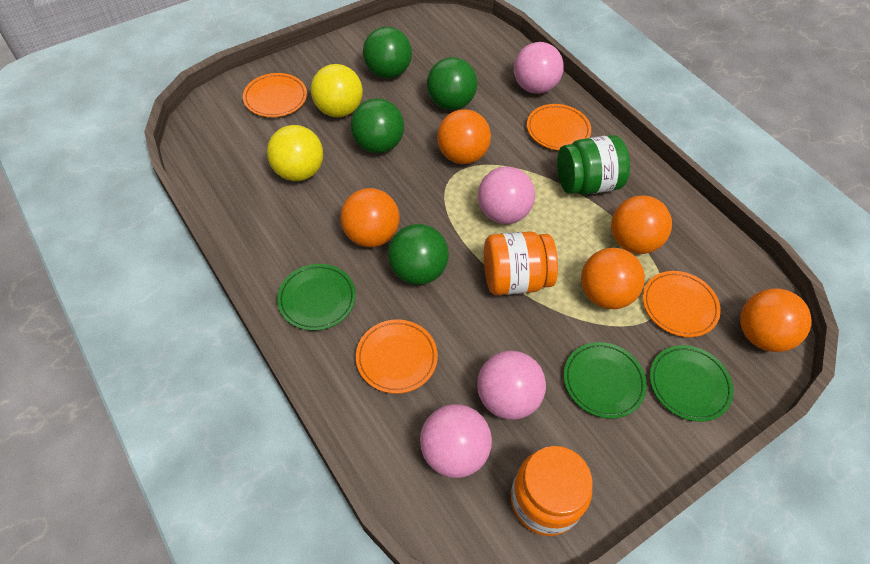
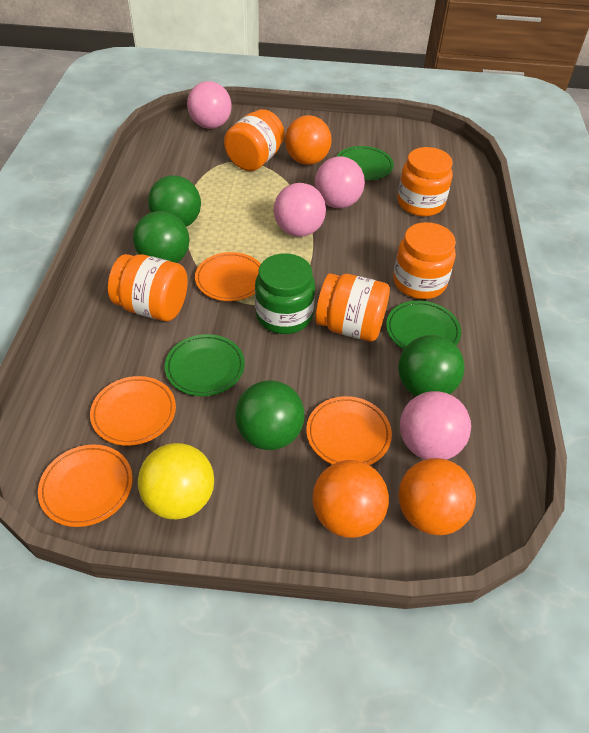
orange ball: 5 -> 3
orange jar: 2 -> 5
yellow ball: 2 -> 1

